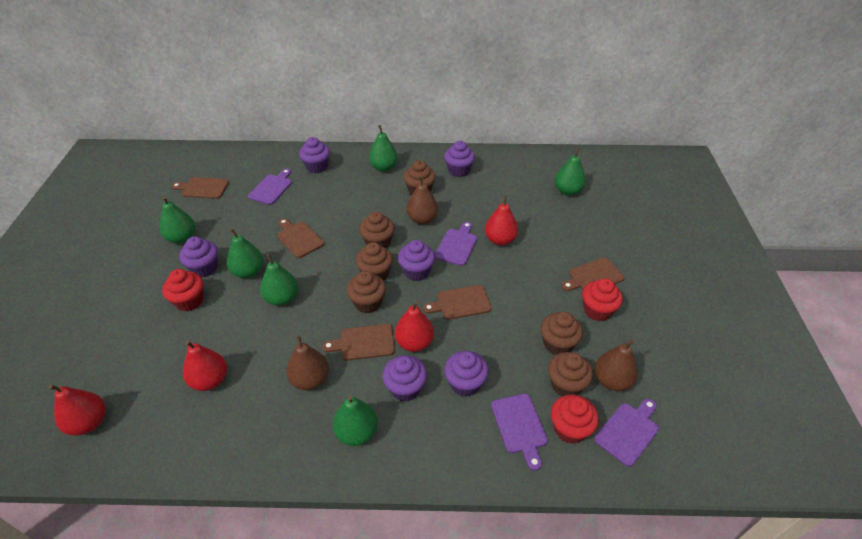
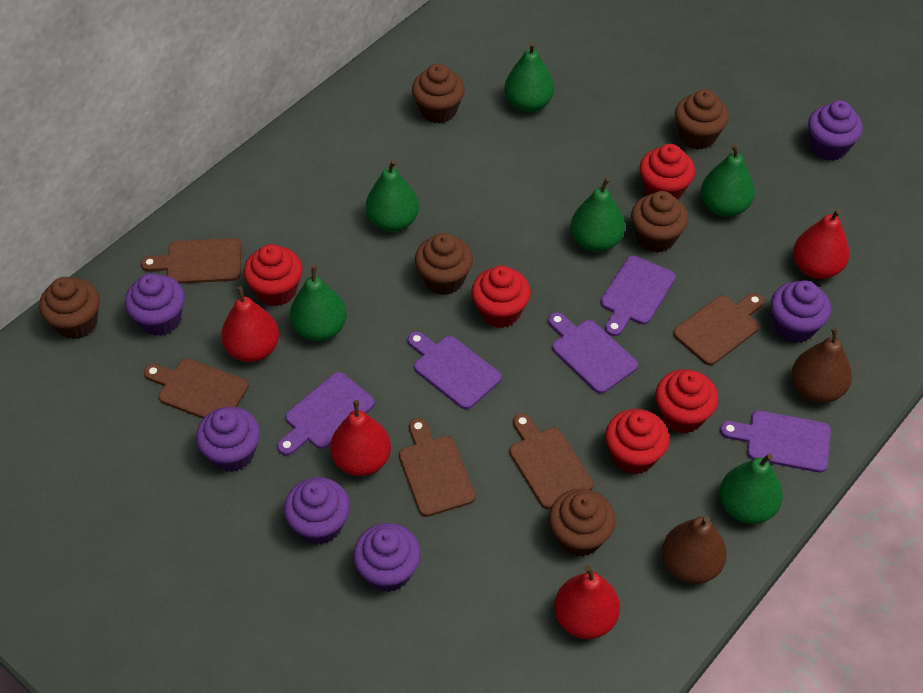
brown pear: 3 -> 2
purple cutting board: 4 -> 5
red cupcake: 3 -> 5

